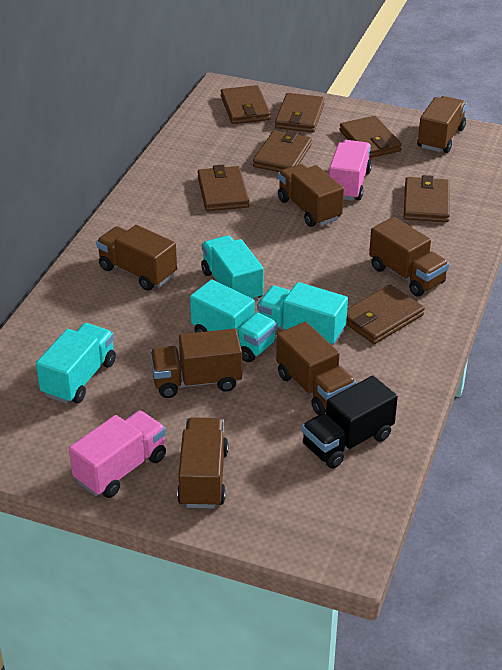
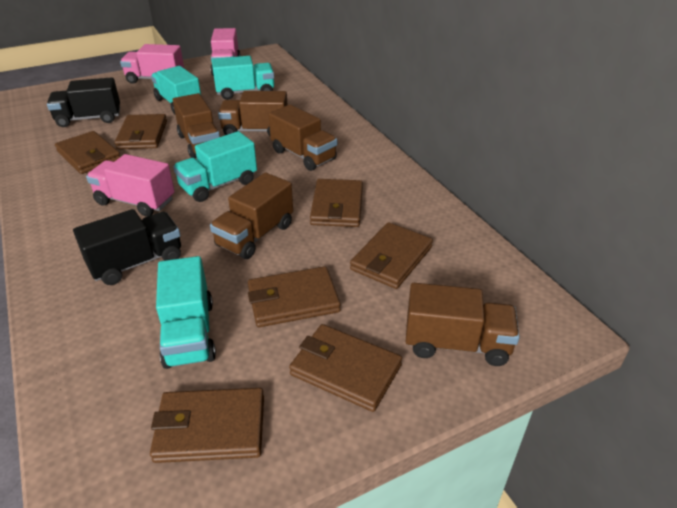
black truck: 1 -> 2
brown truck: 7 -> 5
pink truck: 2 -> 3

